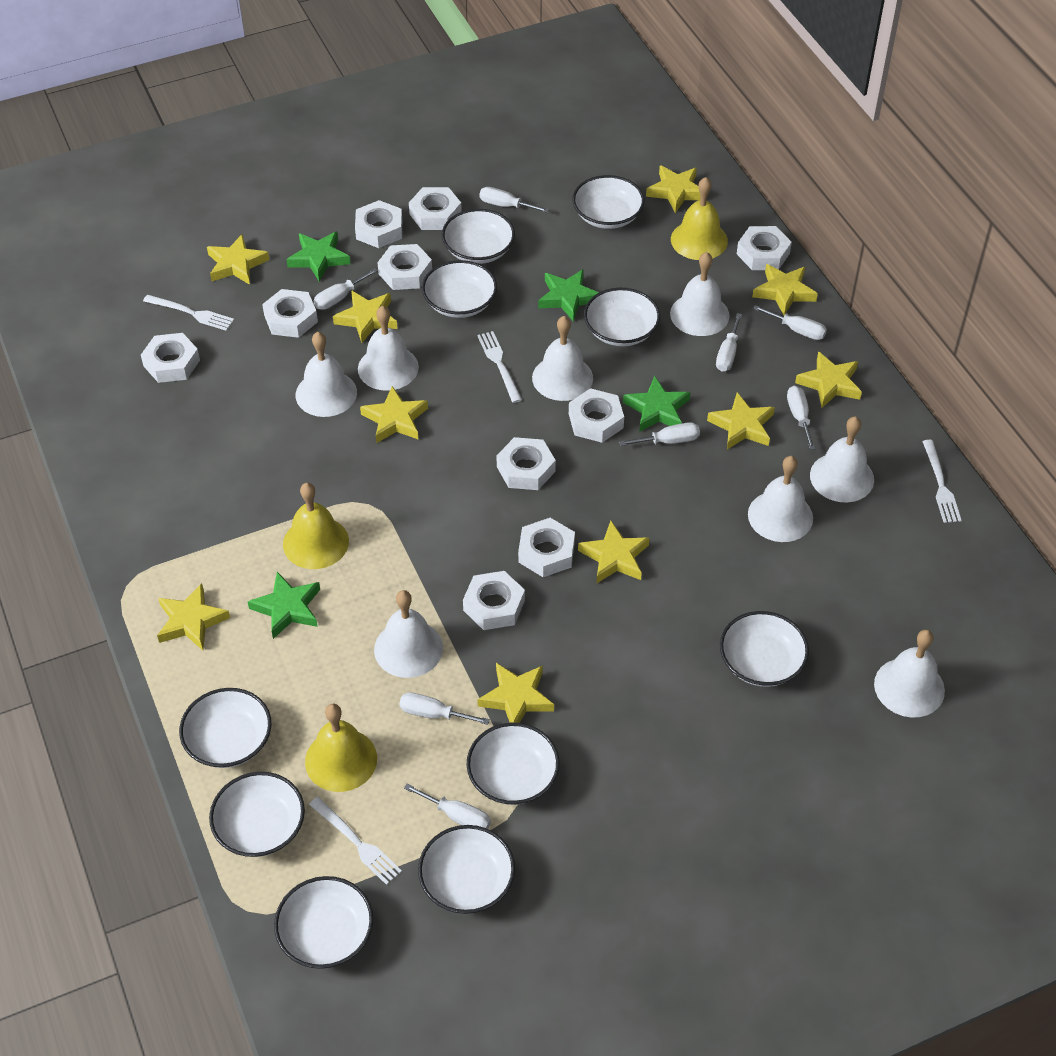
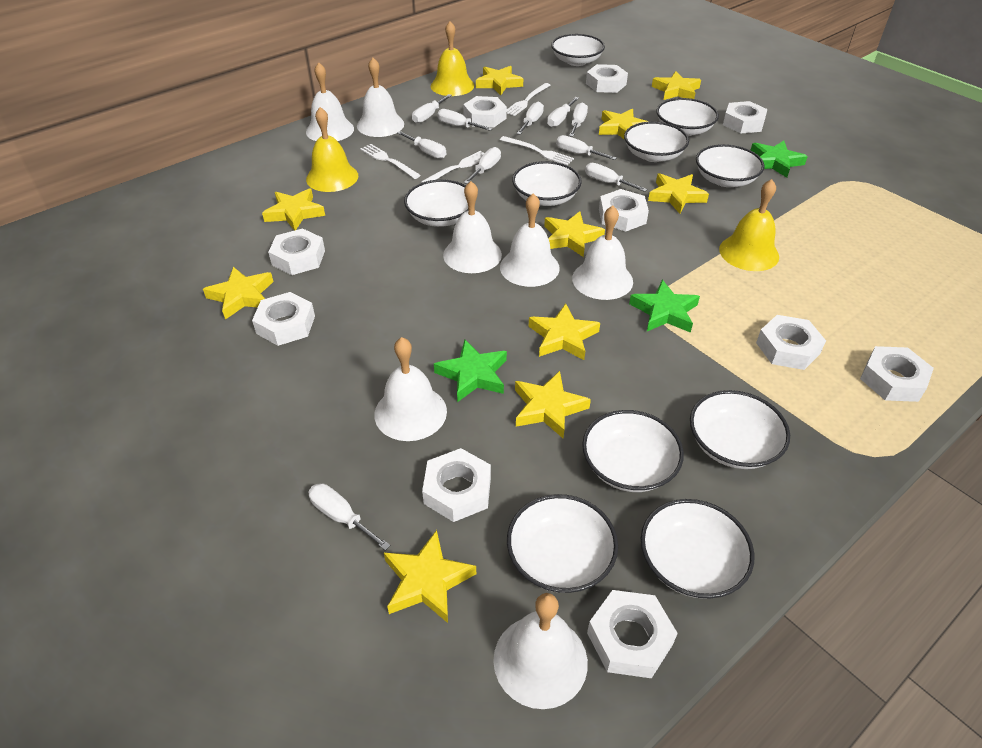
green star: 4 -> 3
white bell: 8 -> 7
white screwdriver: 8 -> 10

